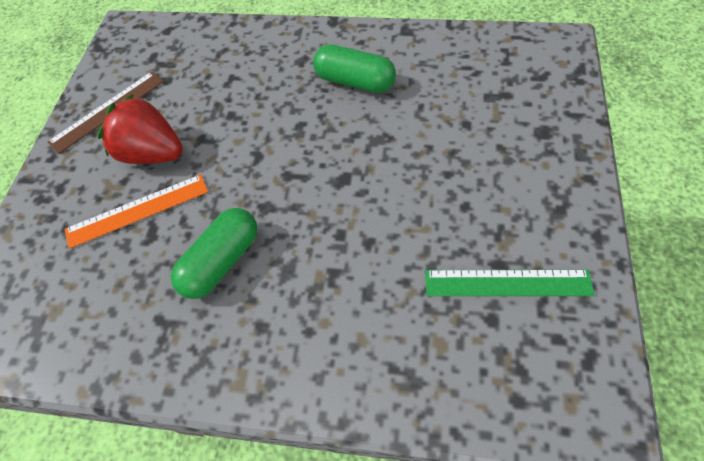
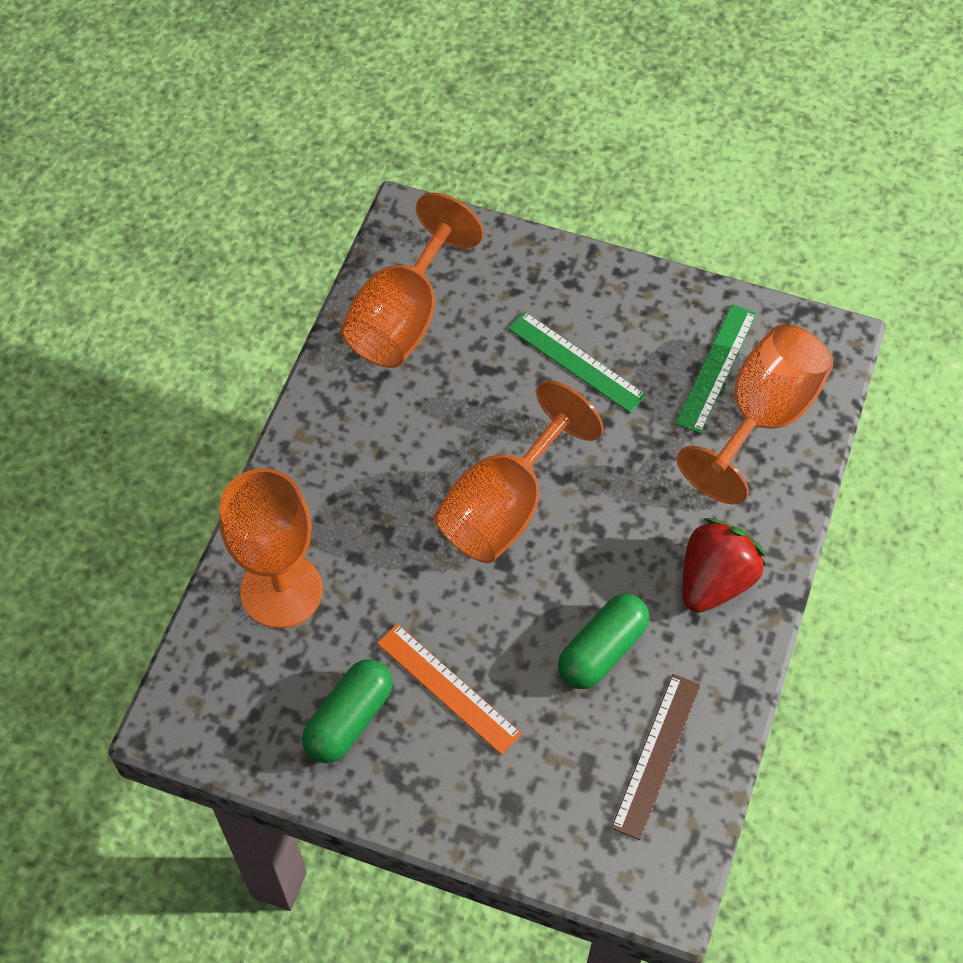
green ruler: 1 -> 2
orange goblet: 0 -> 4

